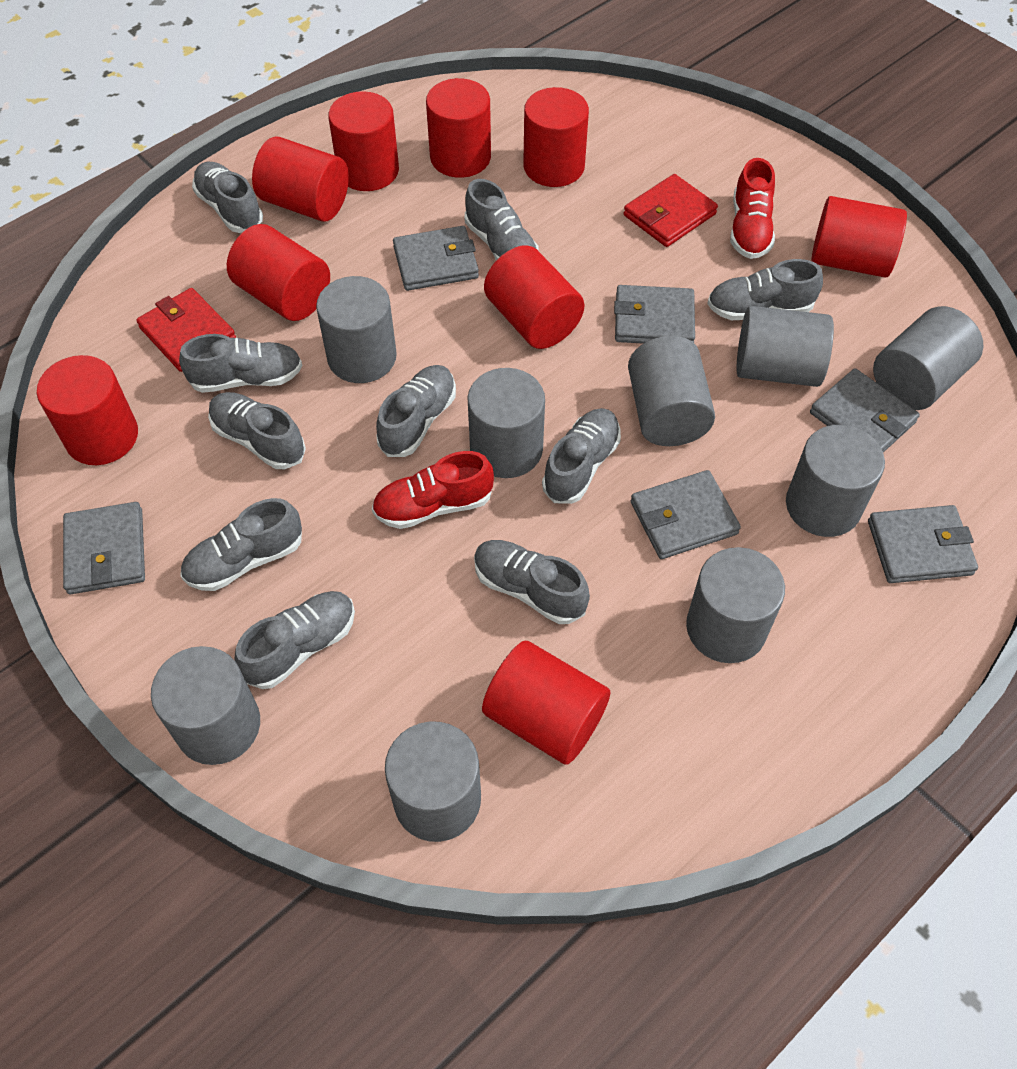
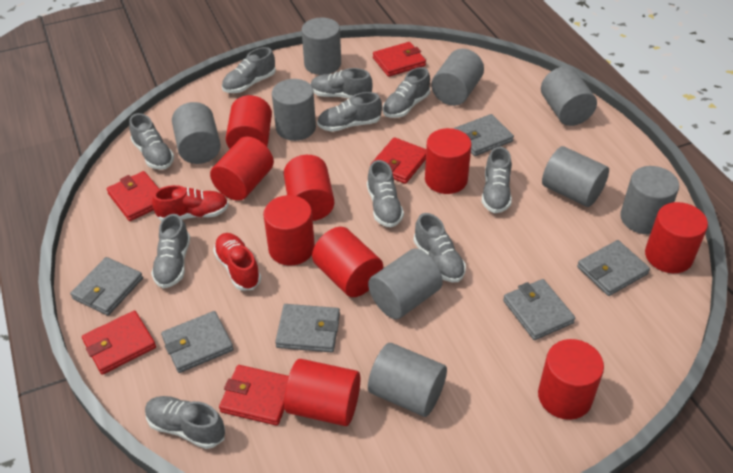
red wallet: 2 -> 5

